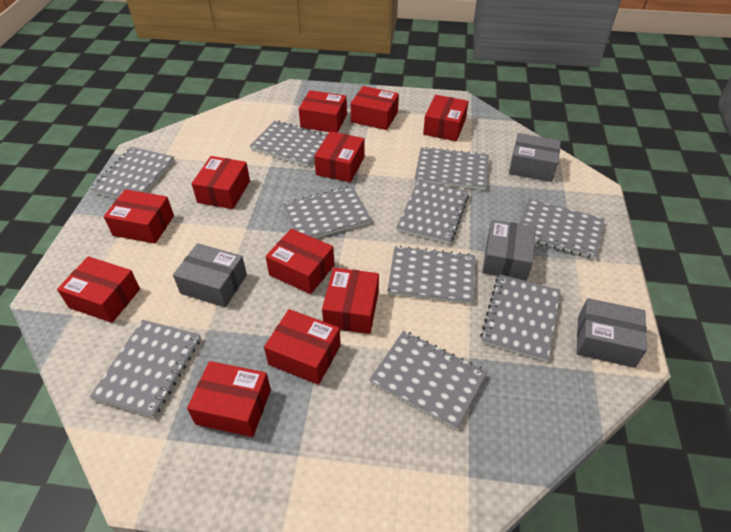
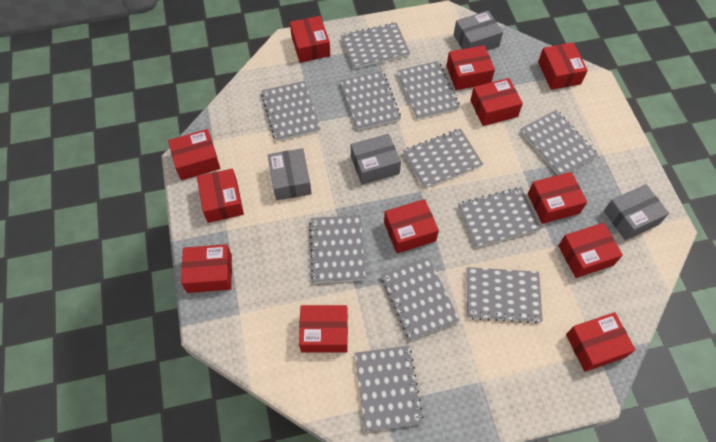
grey notebook: 10 -> 11
red box: 11 -> 12

